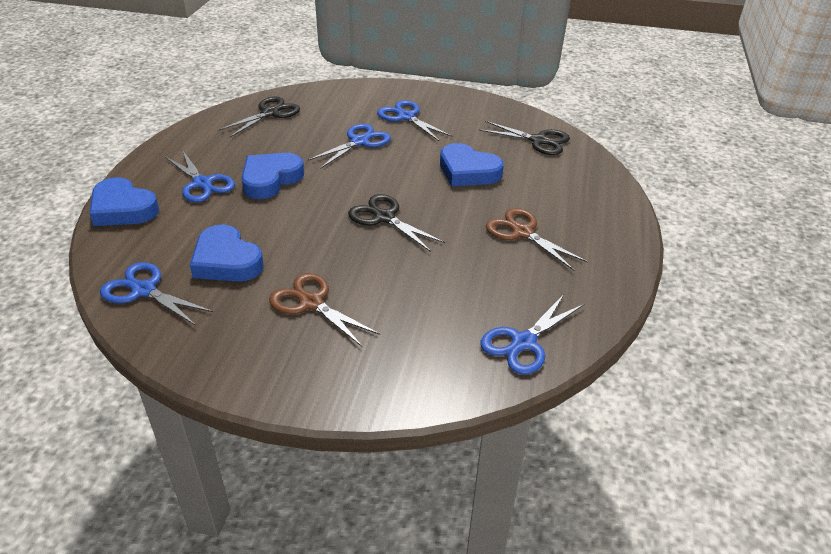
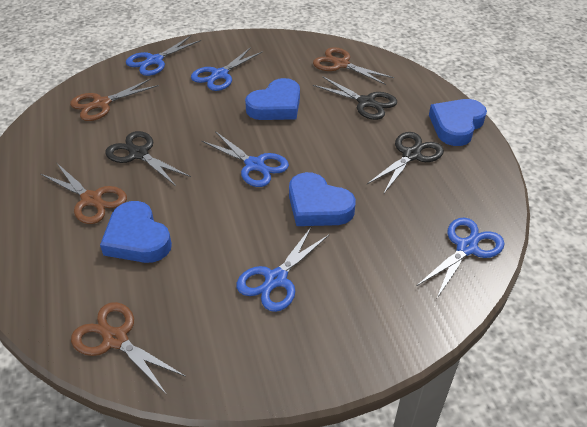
brown scissors: 2 -> 4

